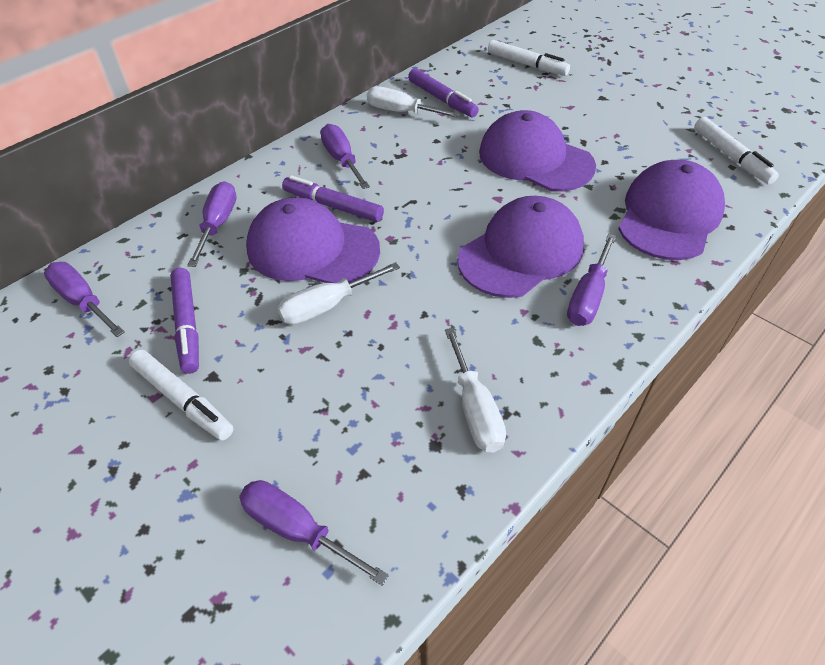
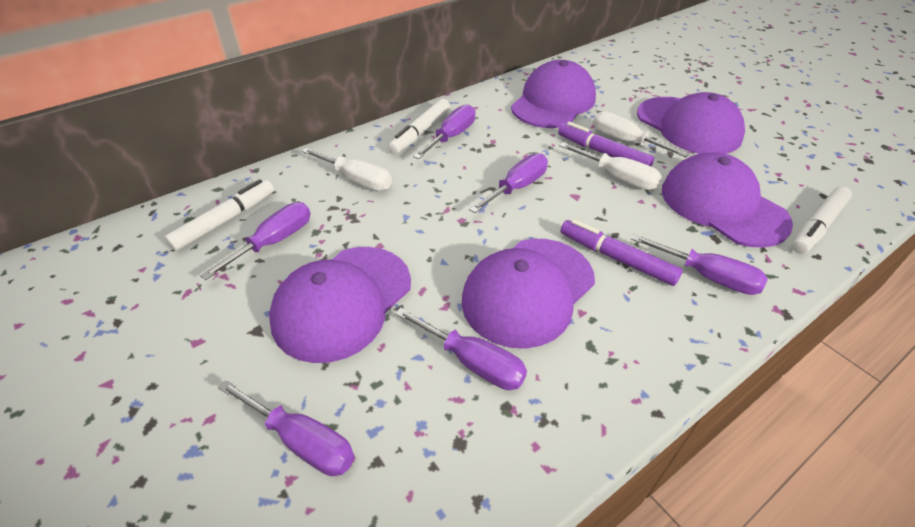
purple cap: 4 -> 5
purple marker: 3 -> 2
purple screwdriver: 5 -> 6

